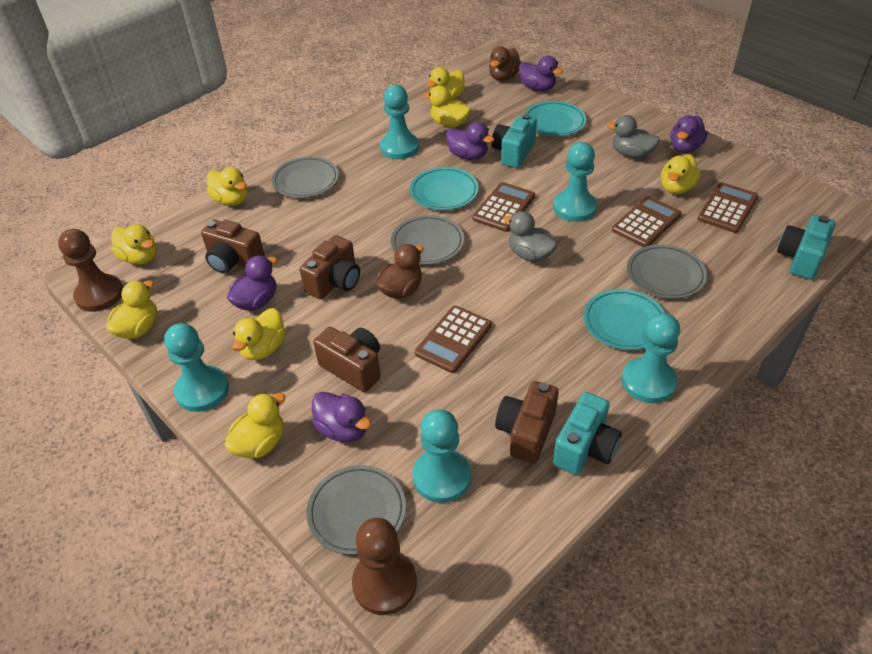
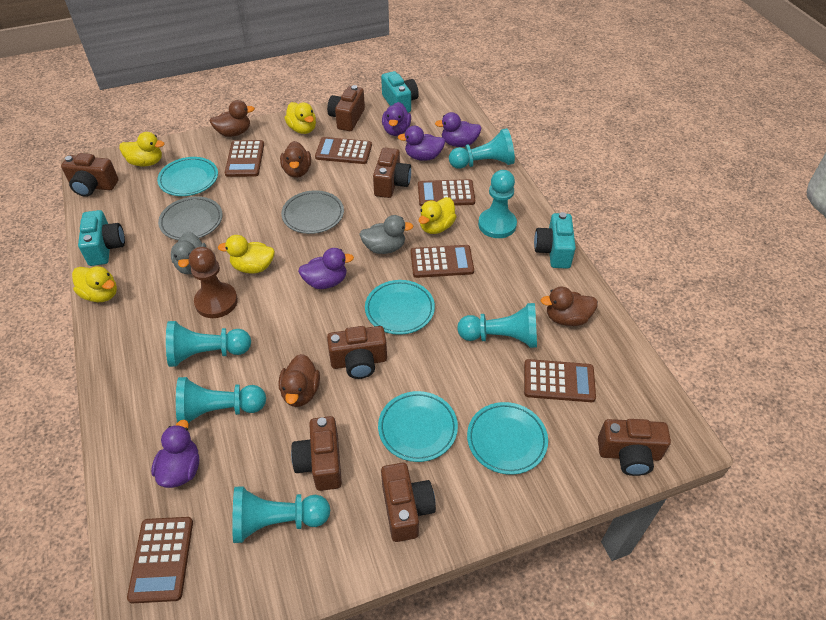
brown calculator: 4 -> 6
brown camera: 4 -> 7
brown duck: 2 -> 4
brown pawn: 2 -> 1
grey plate: 4 -> 2
turquoise pawn: 5 -> 6
turquoise plate: 3 -> 4
yellow duck: 8 -> 5

